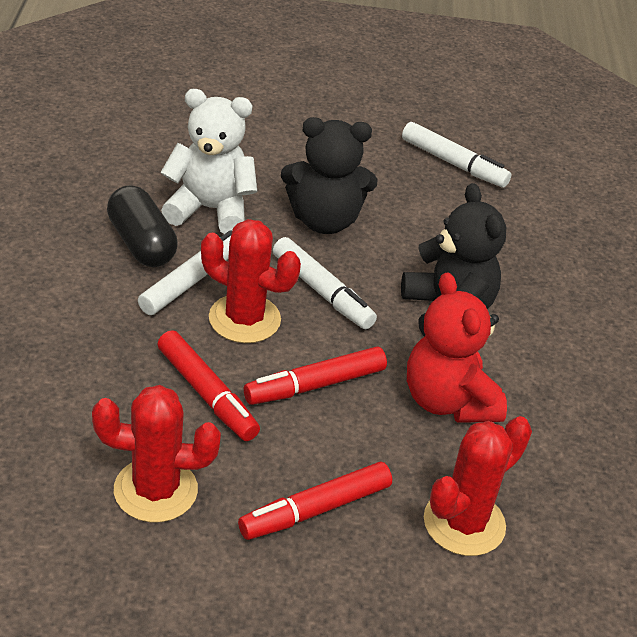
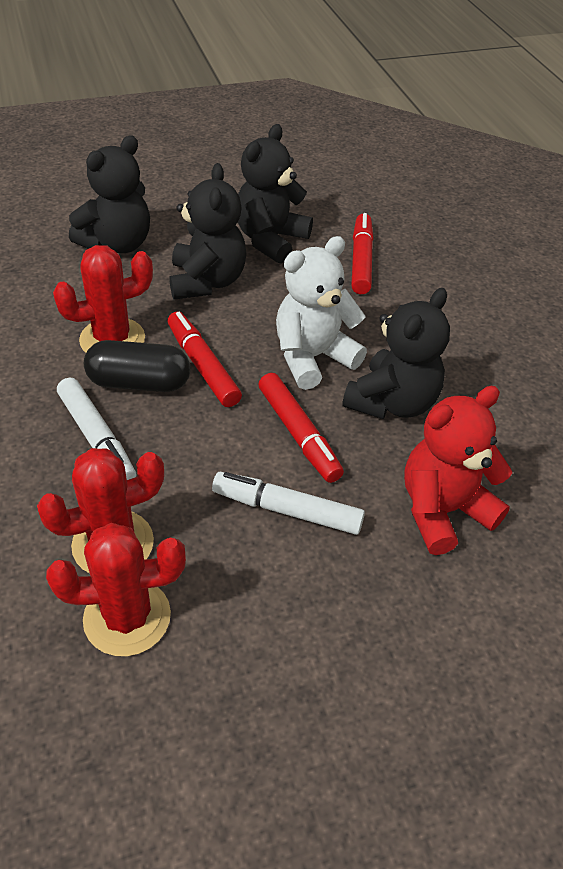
black teddy bear: 2 -> 4
white marker: 3 -> 2

